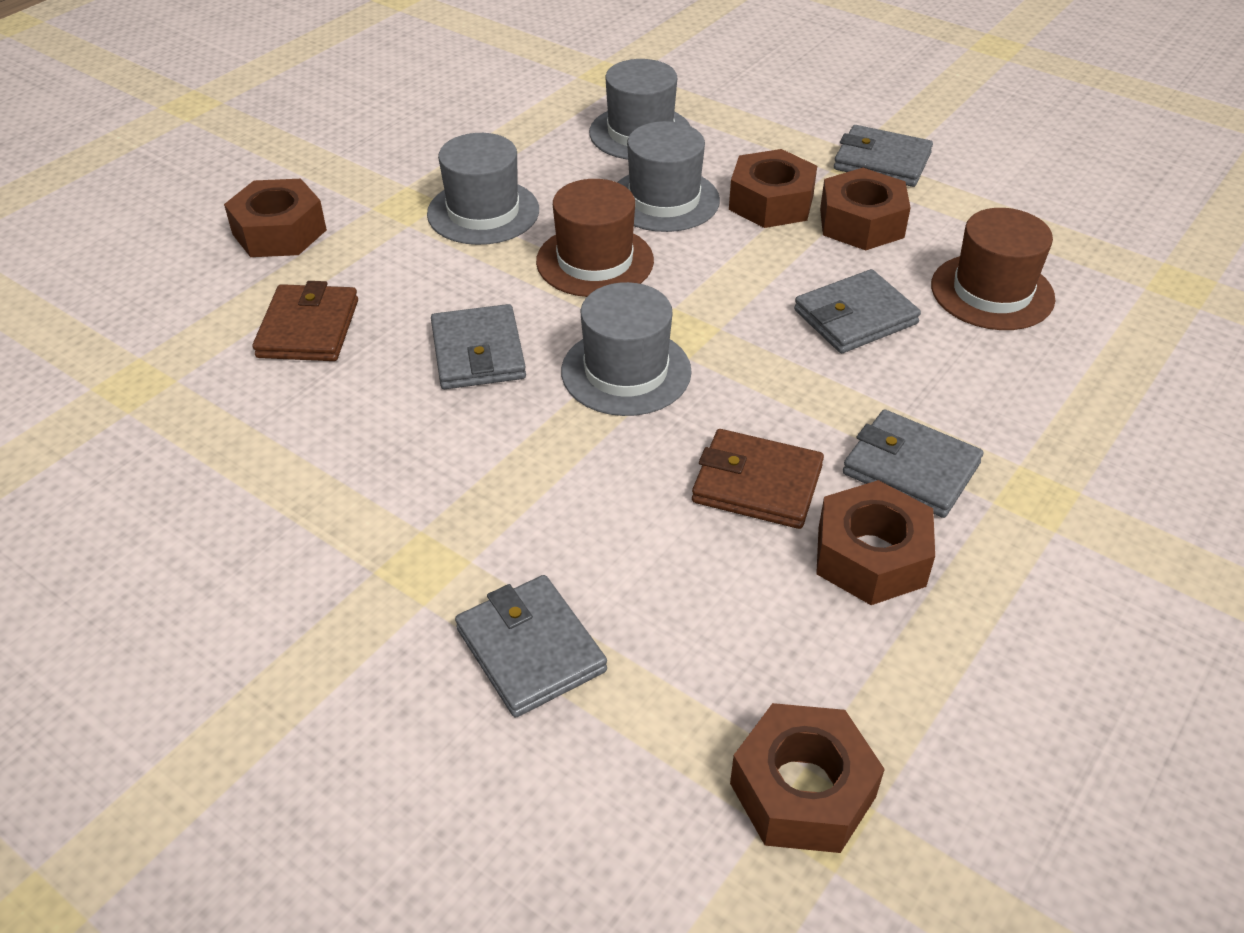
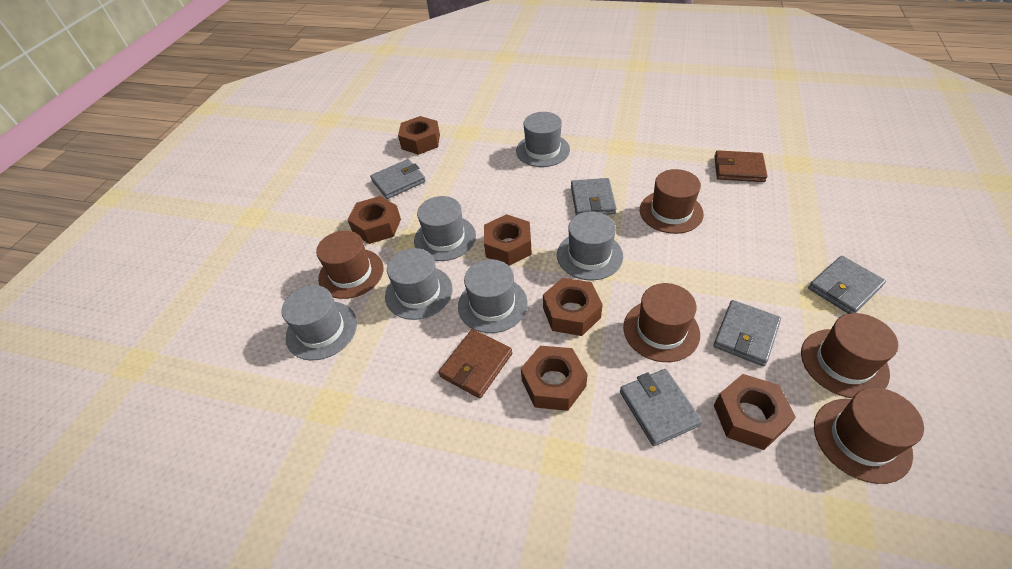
brown hat: 2 -> 5
brown nut: 5 -> 6
grey hat: 4 -> 6

